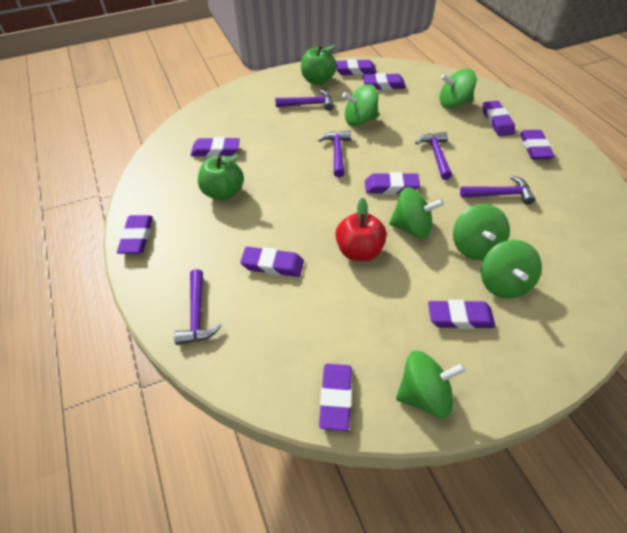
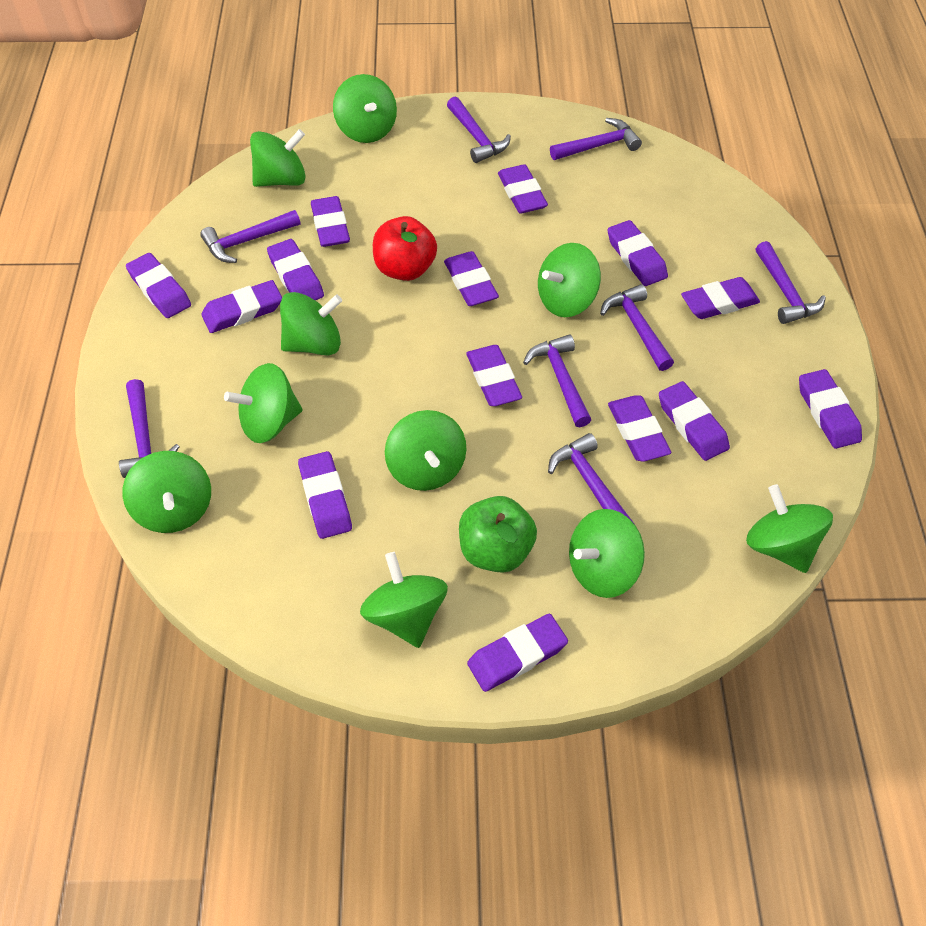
green apple: 2 -> 1
green spinning top: 6 -> 10
purple eraser: 10 -> 14
purple hammer: 5 -> 8

